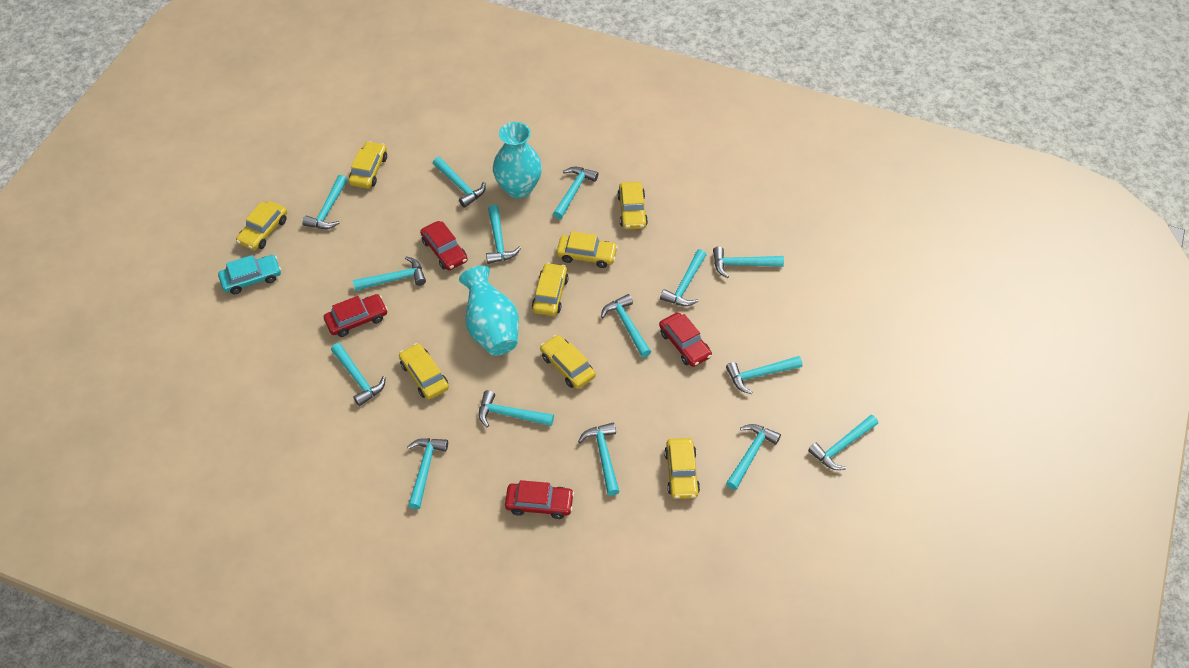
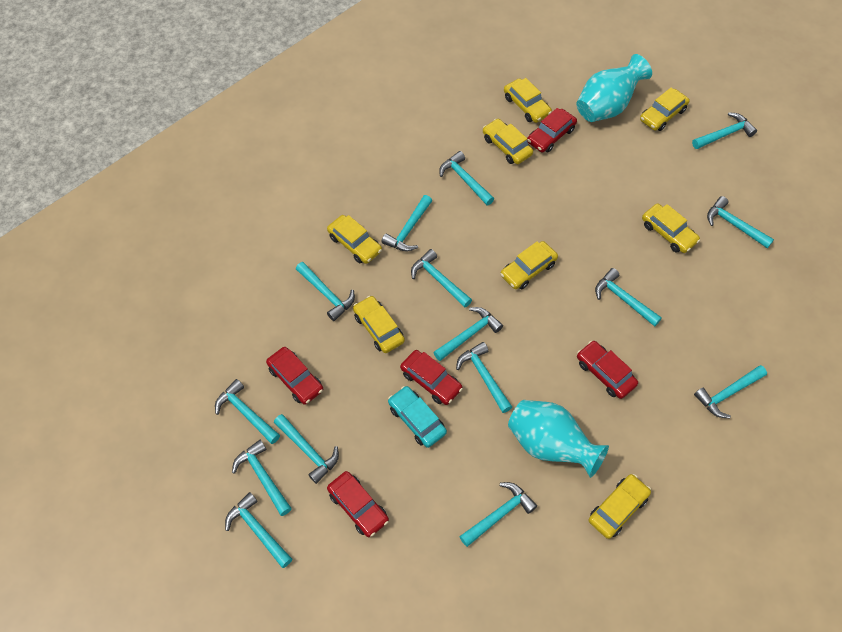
red car: 4 -> 5

